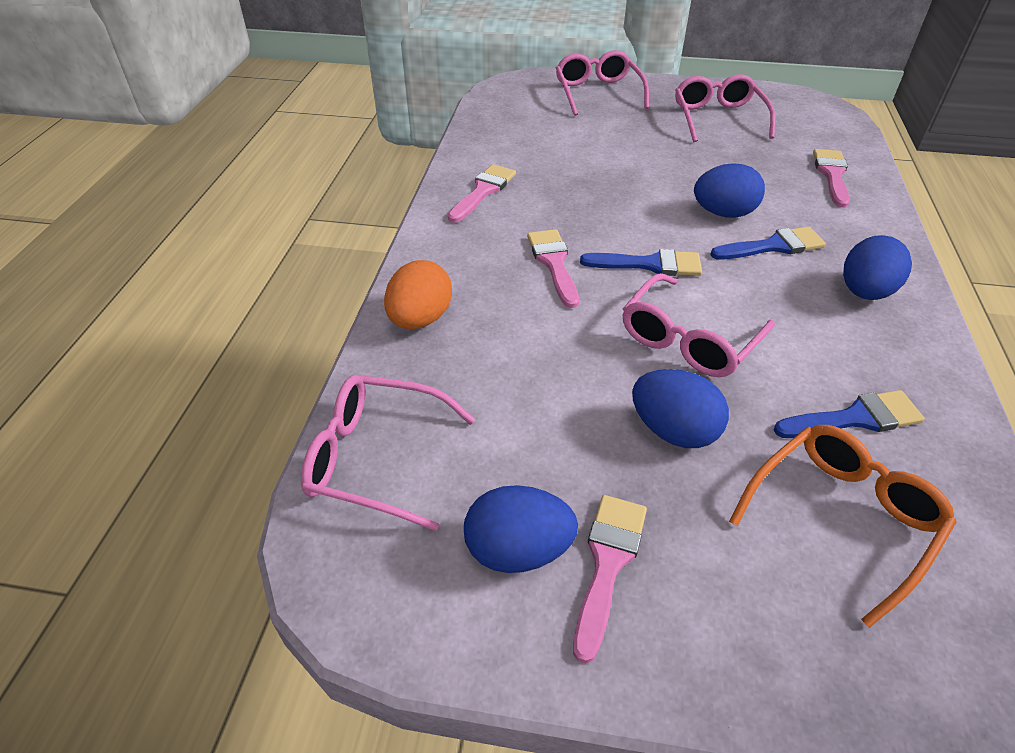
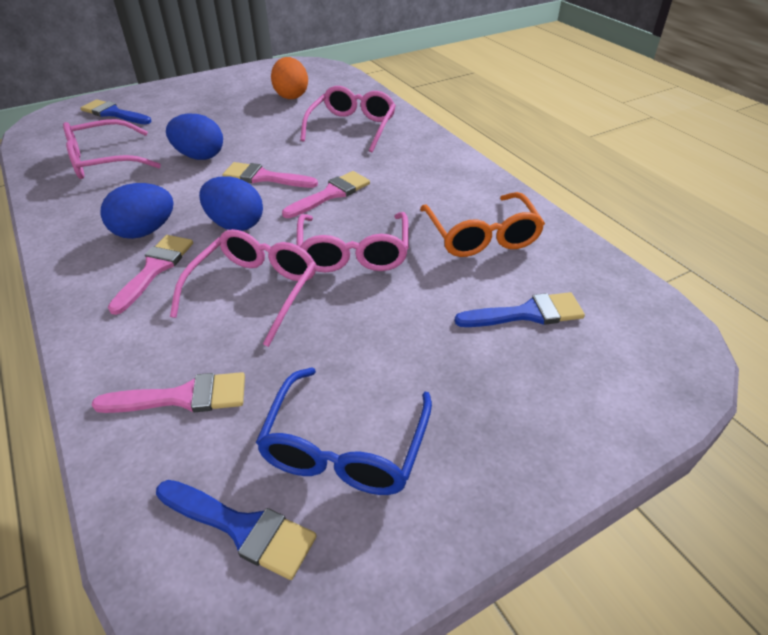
blue egg: 4 -> 3
blue glasses: 0 -> 1

